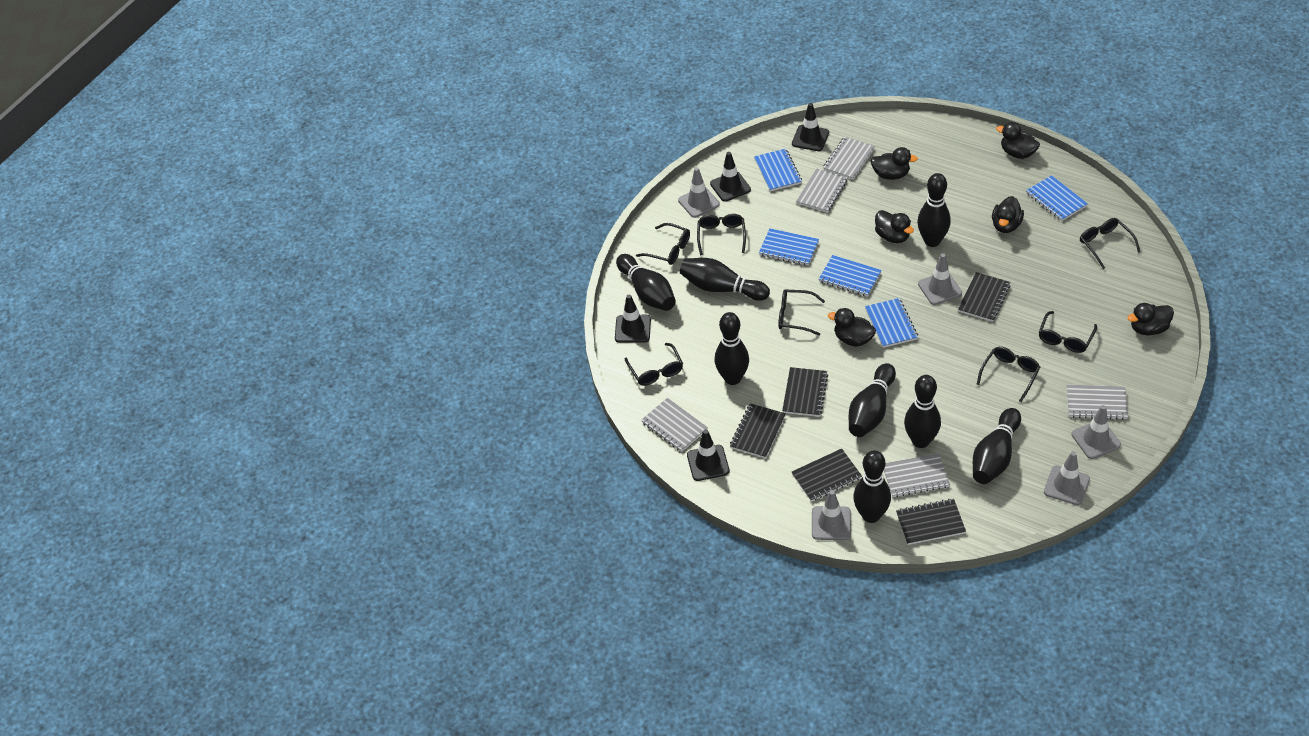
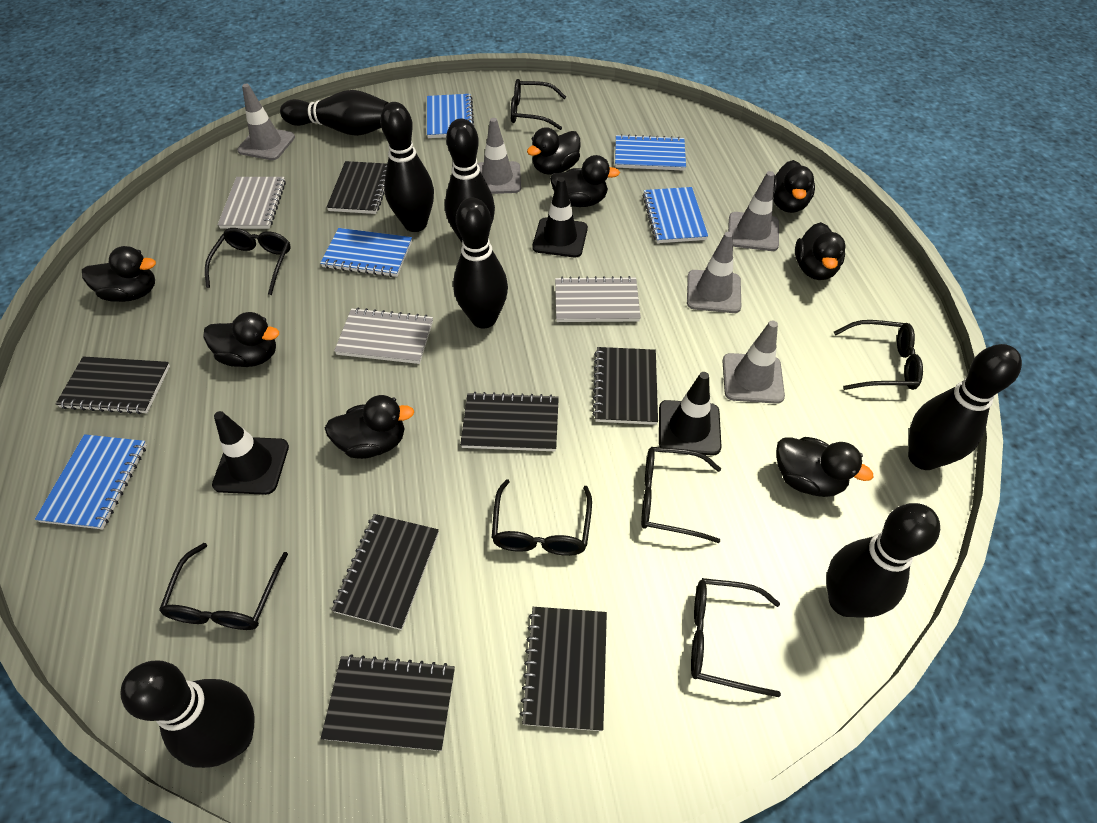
black bowling pin: 8 -> 7
black duck: 6 -> 8
black notebook: 5 -> 7
black traffic cone: 4 -> 3
grey notebook: 5 -> 3

